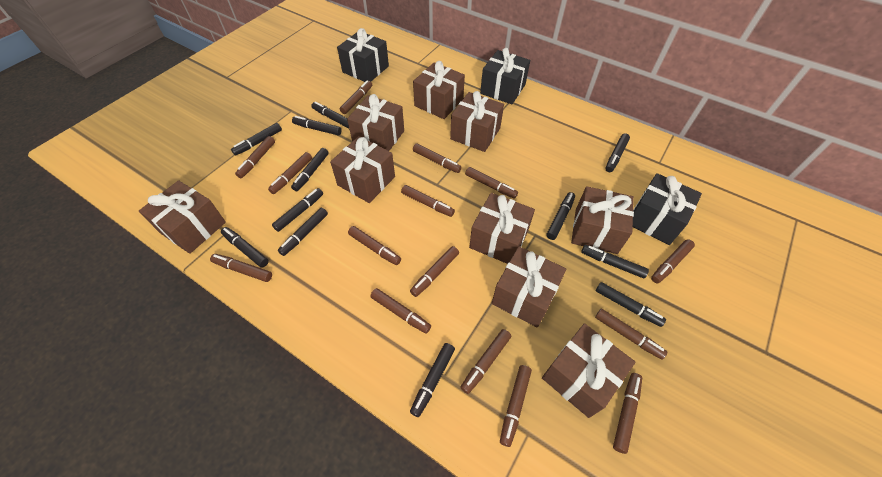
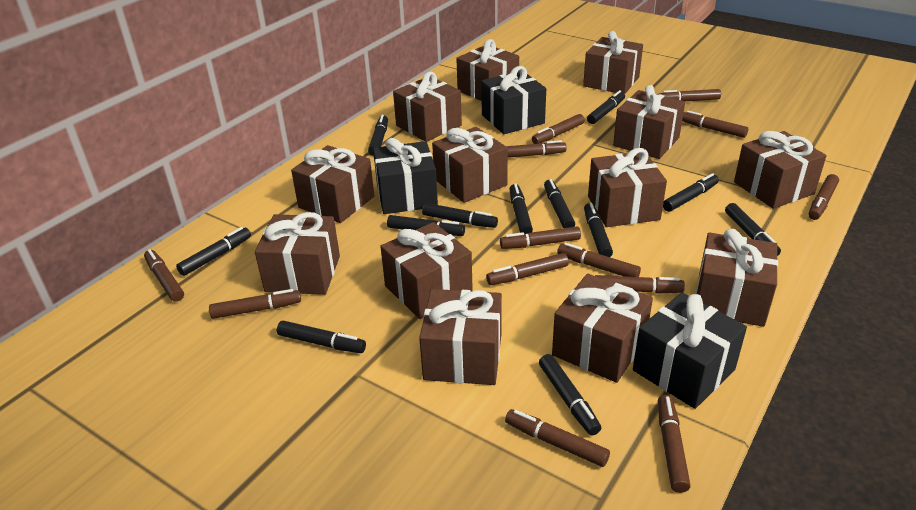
brown gift: 9 -> 13
brown marker: 15 -> 13

